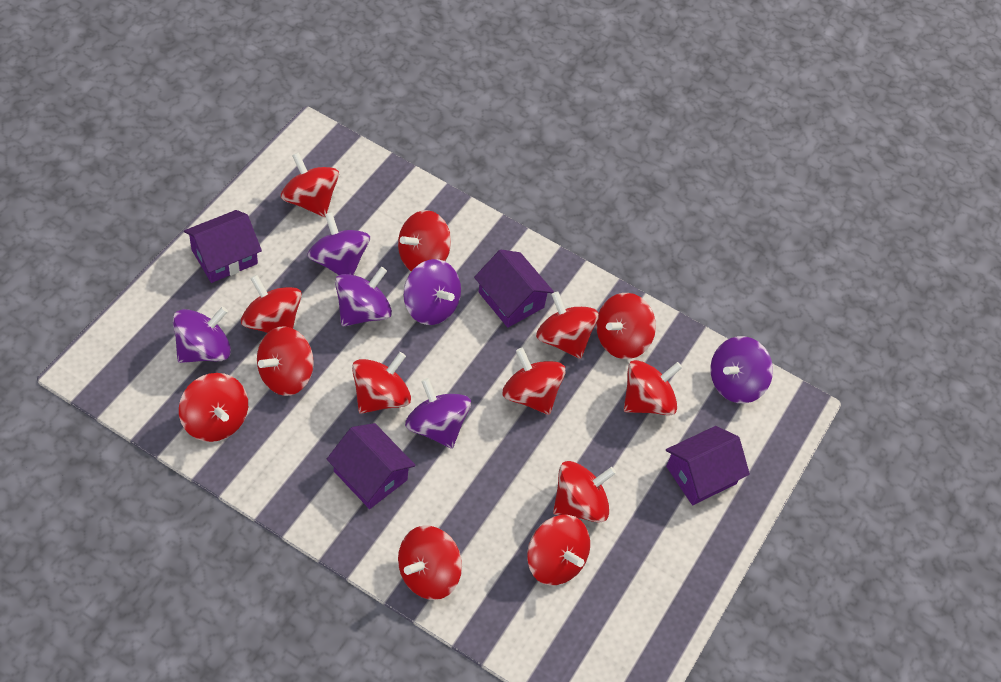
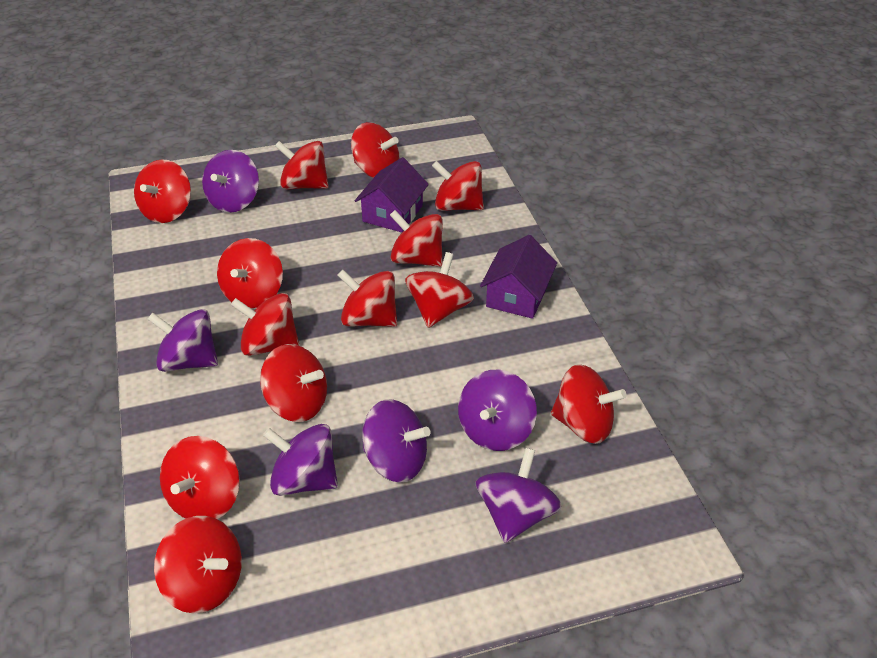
purple house: 4 -> 2

